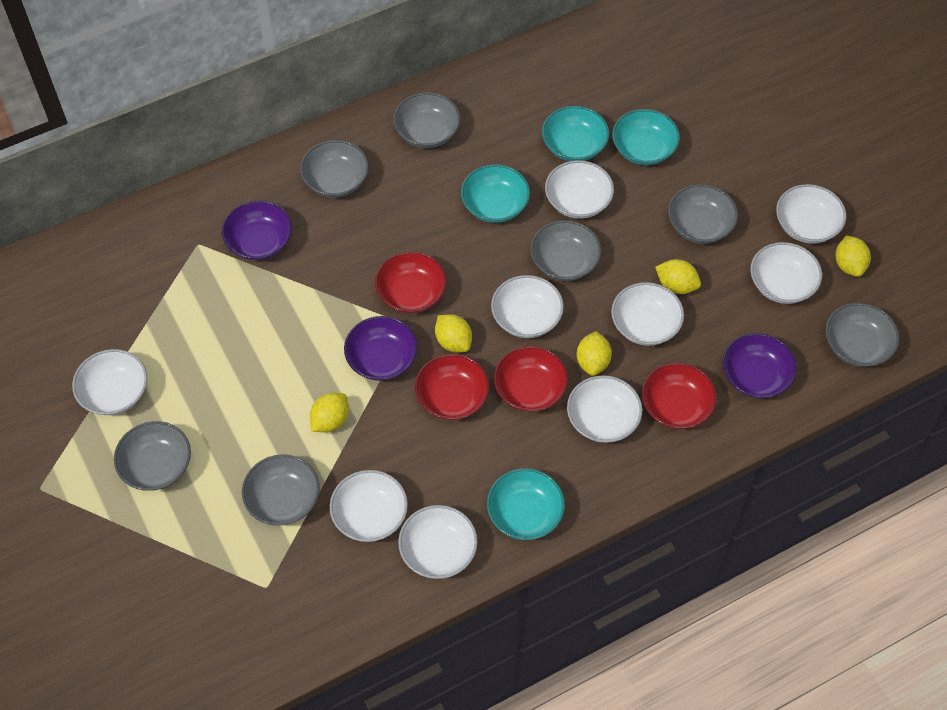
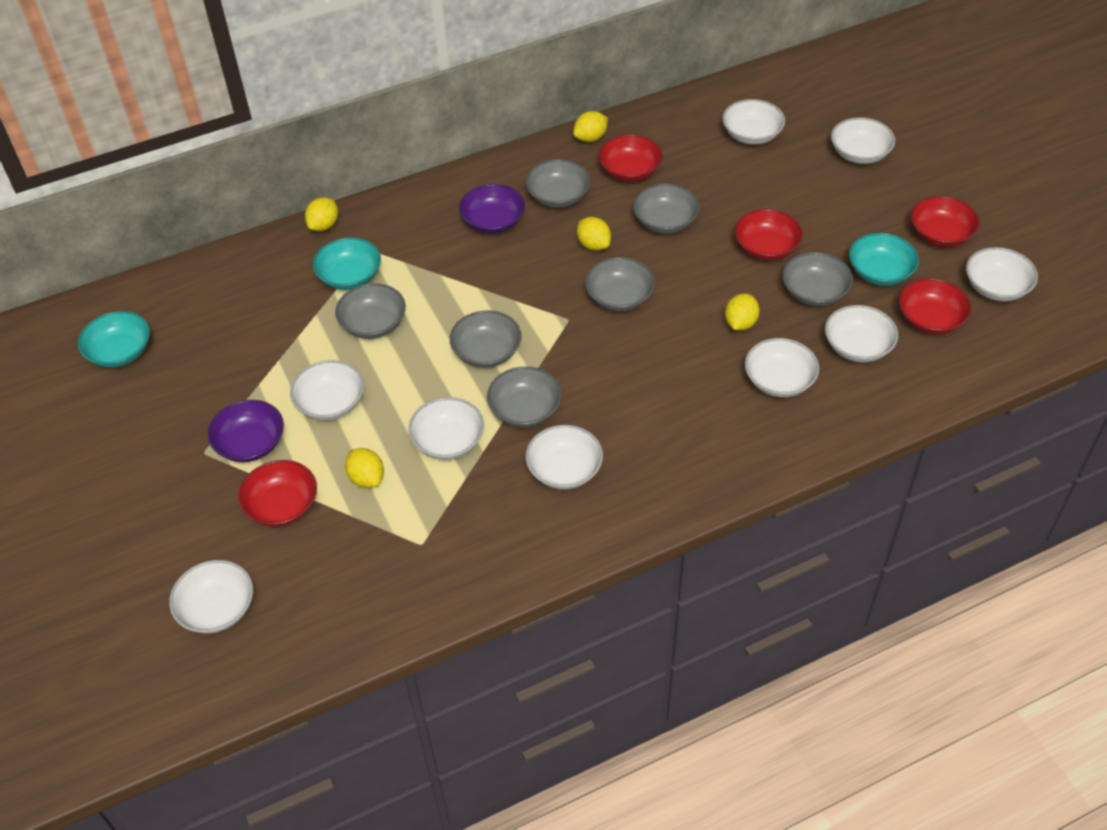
purple bowl: 3 -> 2
red bowl: 4 -> 5
turquoise bowl: 4 -> 3

